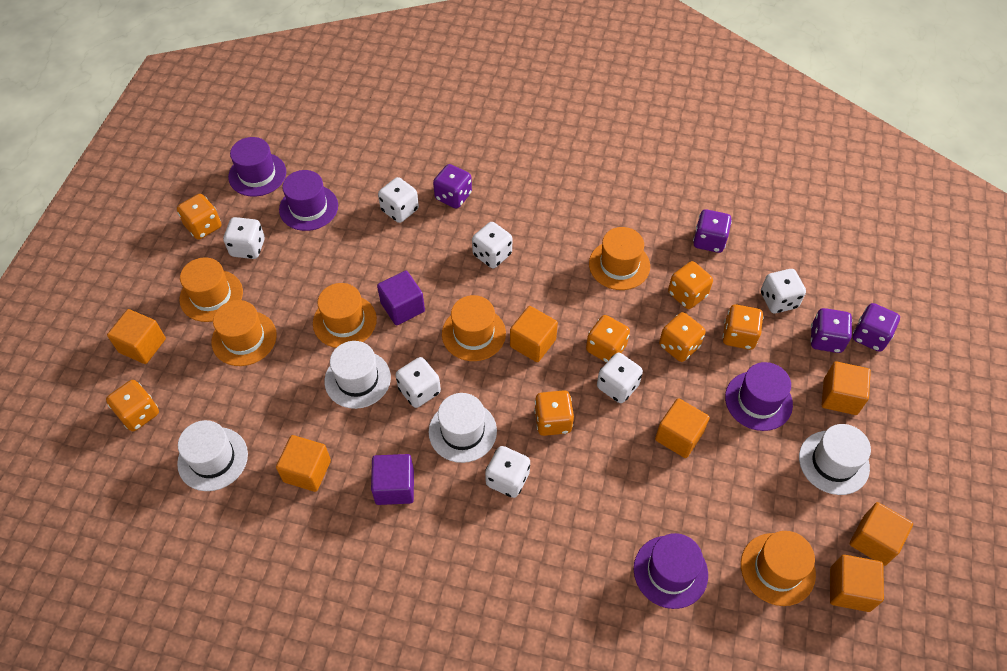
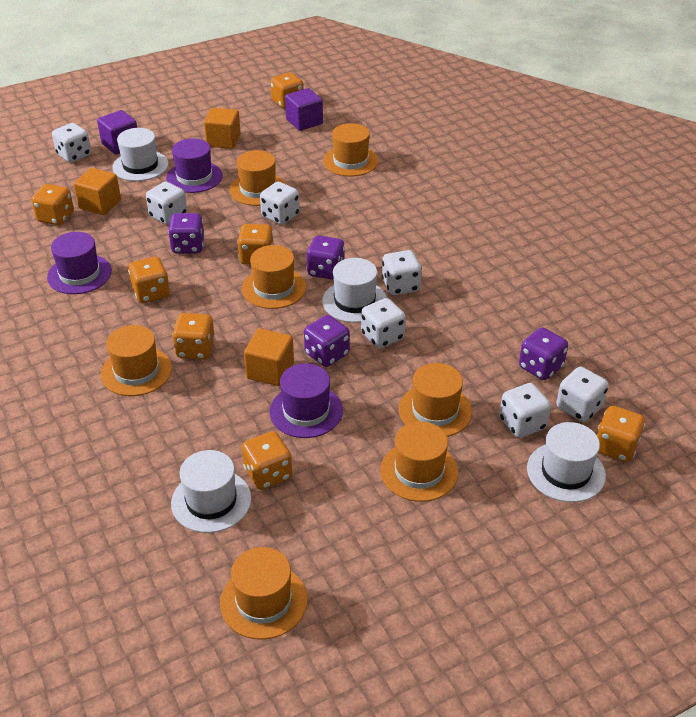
orange cube: 7 -> 3
orange hat: 6 -> 7
purple hat: 4 -> 3

